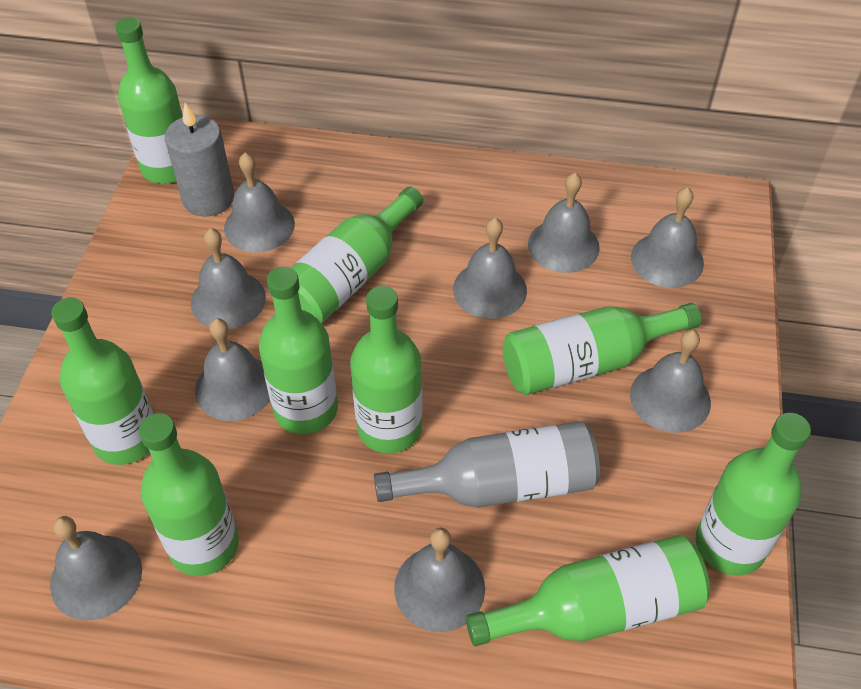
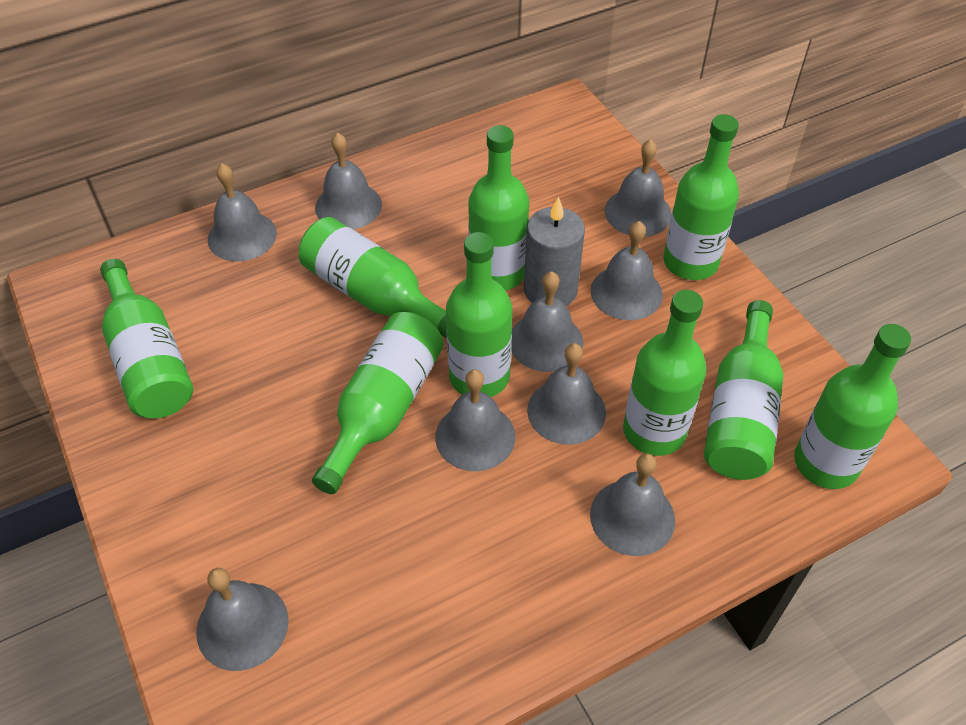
grey bottle: 1 -> 0

